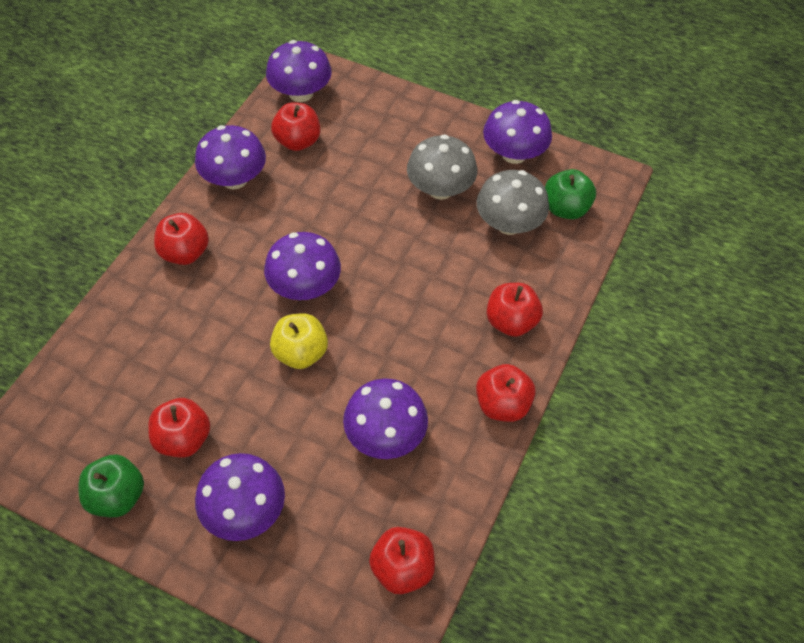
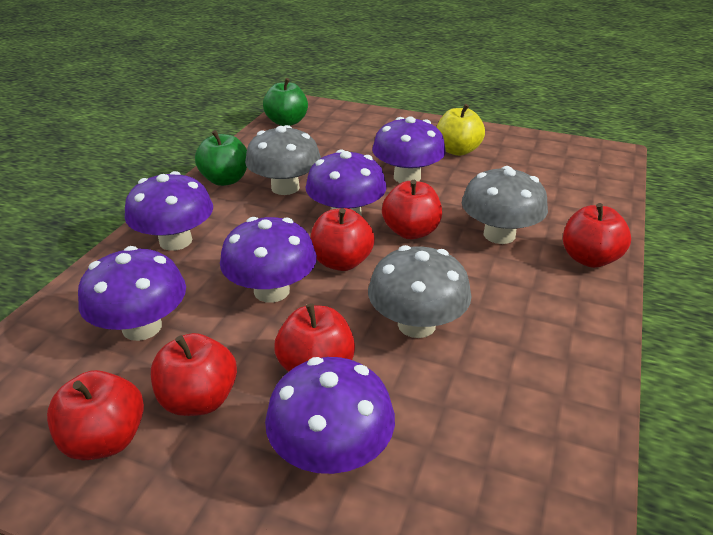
grey mushroom: 2 -> 3

